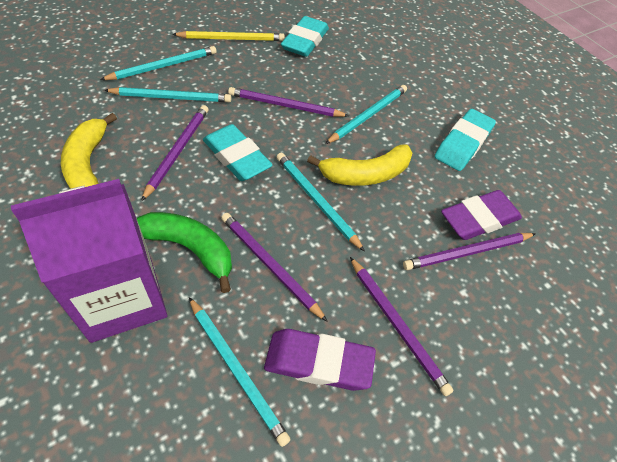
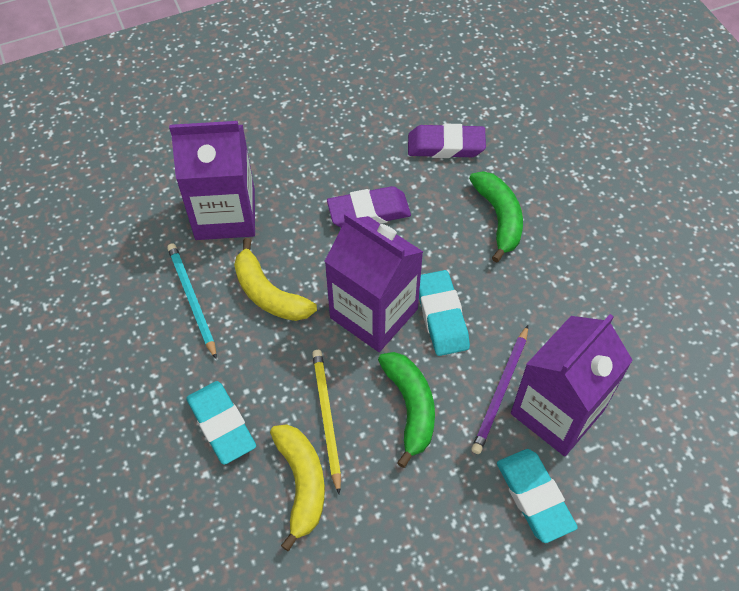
green banana: 1 -> 2
purple carton: 1 -> 3
purple pencil: 5 -> 1
turquoise pencil: 5 -> 1

